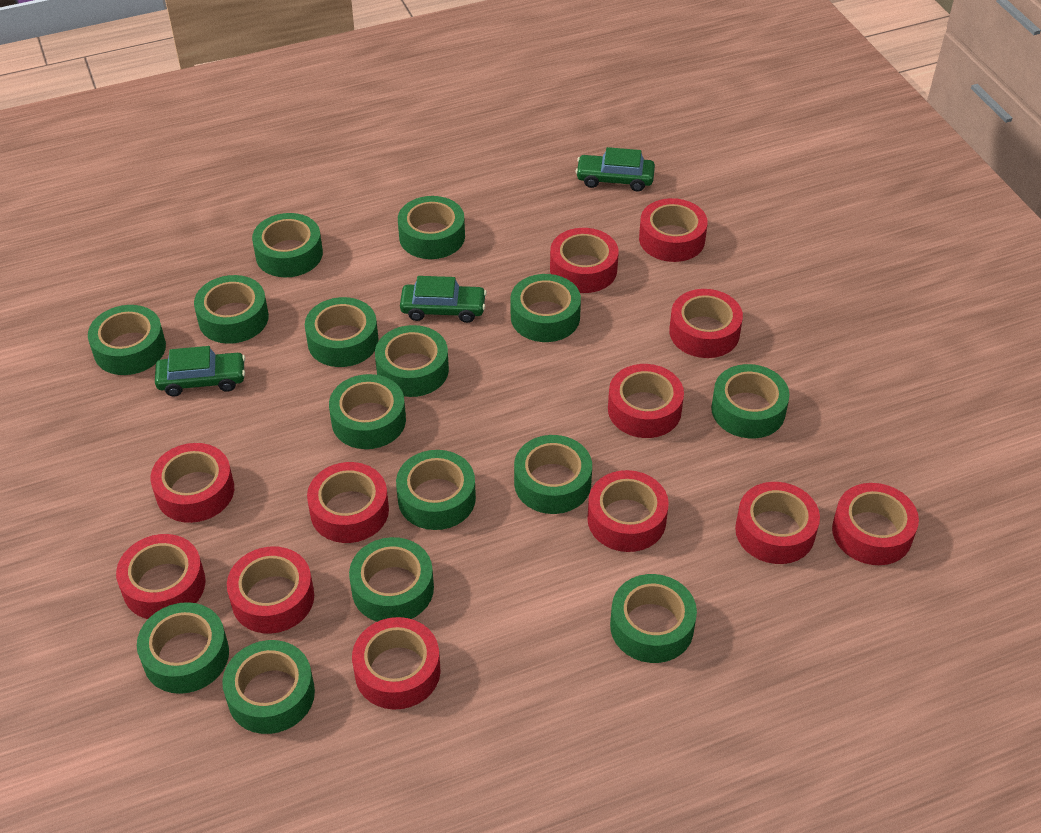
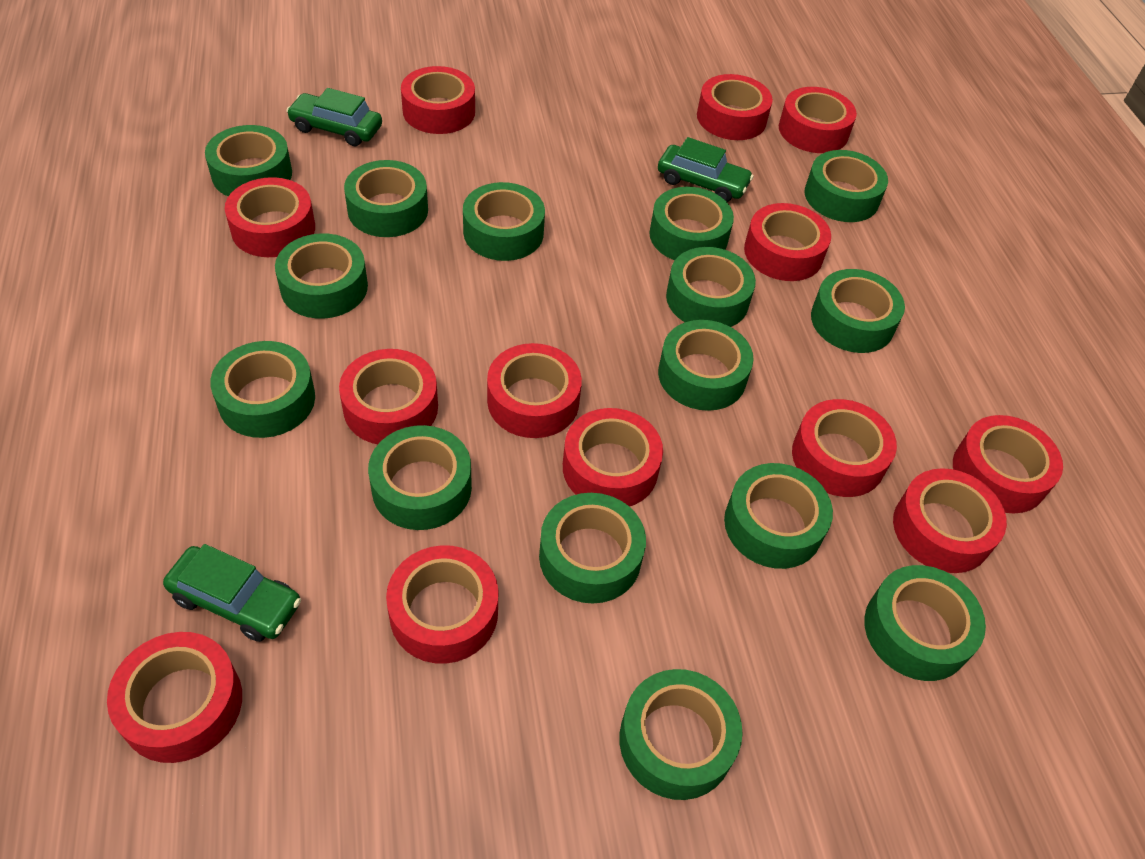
red tape: 12 -> 13

